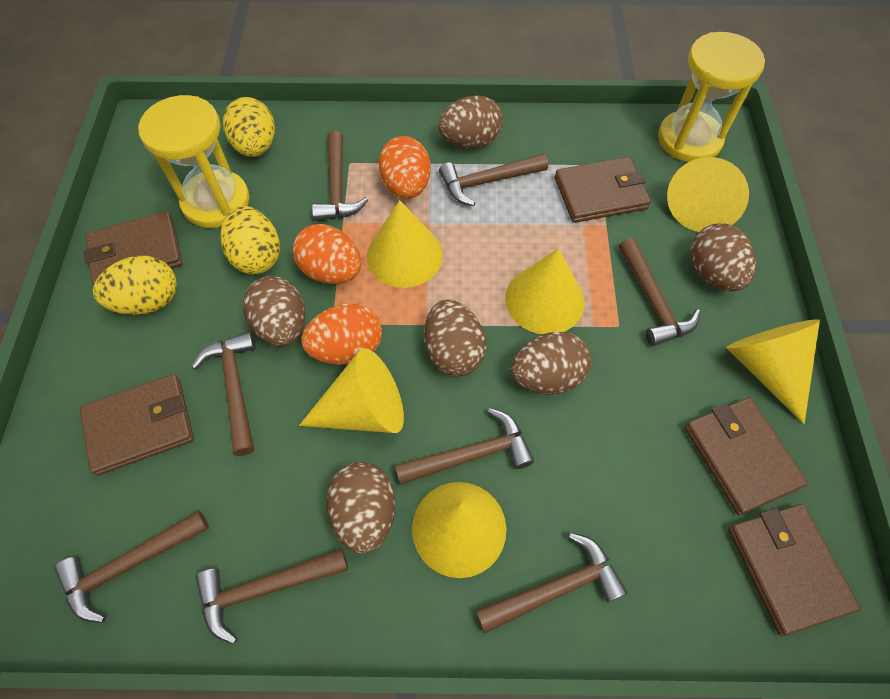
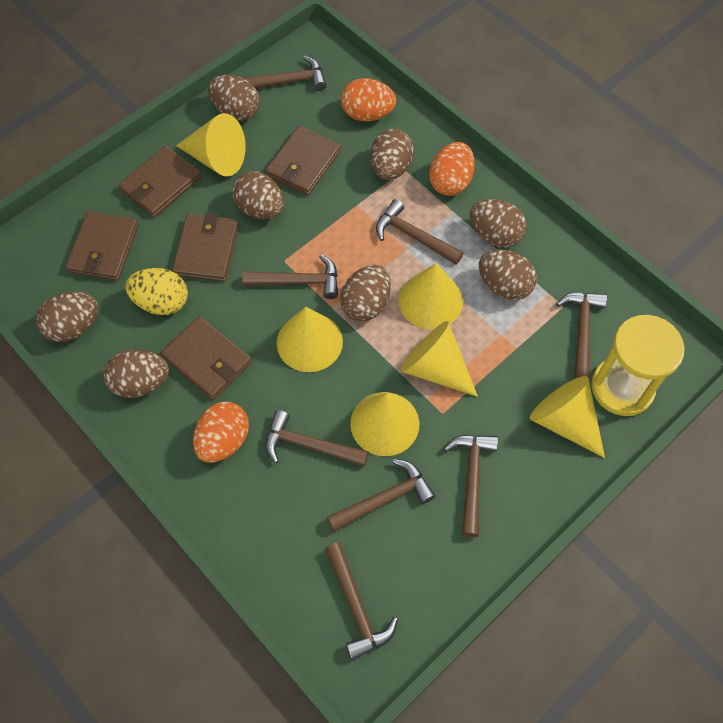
brown egg: 6 -> 8
yellow egg: 3 -> 1
yellow hourglass: 2 -> 1

